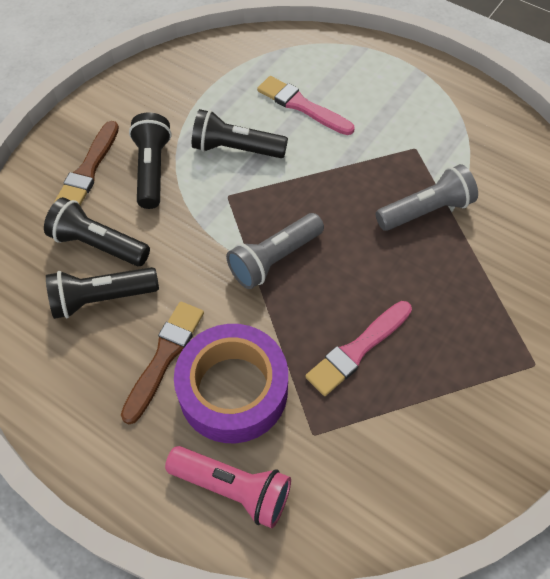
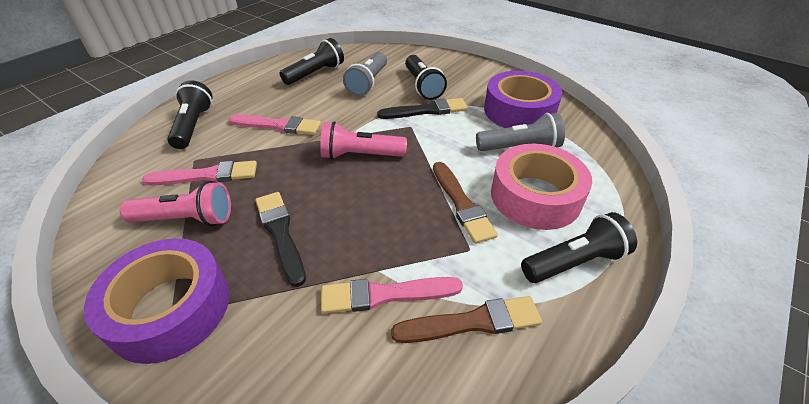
black brush: 0 -> 2
pink brush: 2 -> 3
pink flashlight: 1 -> 2
pink tape: 0 -> 1
purple tape: 1 -> 2

